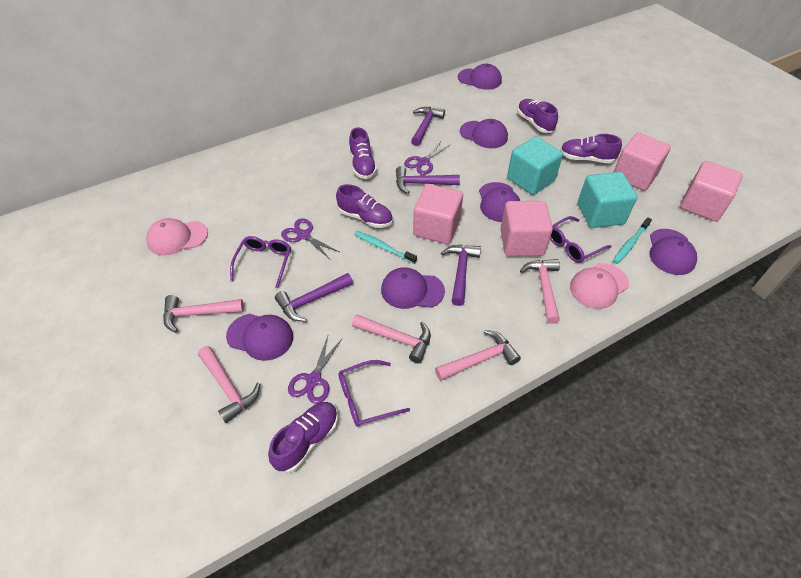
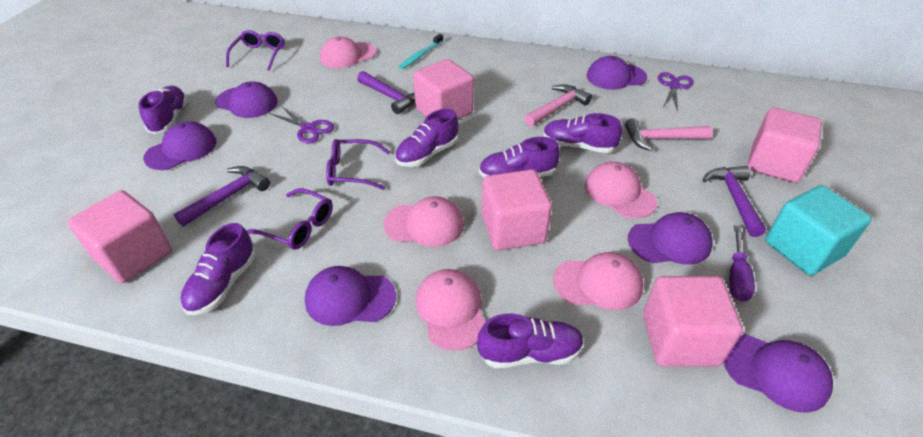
pink cap: 2 -> 5
pink cube: 4 -> 5
pink hammer: 5 -> 2
purple hammer: 4 -> 3
purple scissors: 3 -> 2
purple screwdriver: 0 -> 1
purple shoe: 5 -> 6
turquoise cube: 2 -> 1
turquoise toothbrush: 2 -> 1

